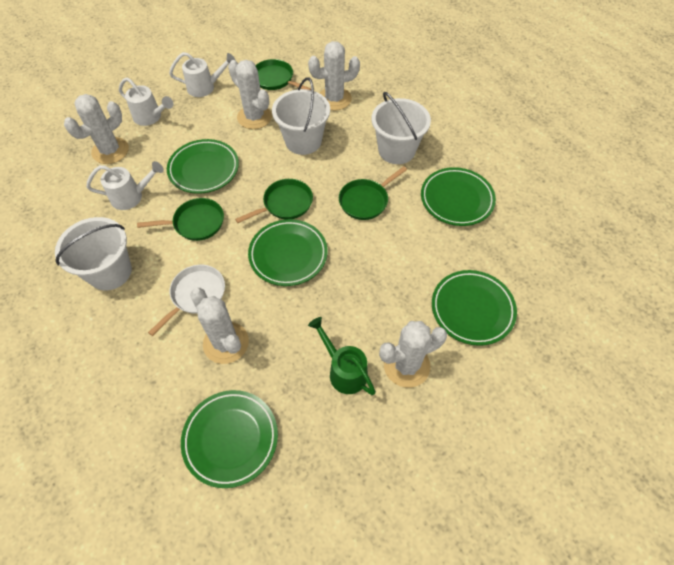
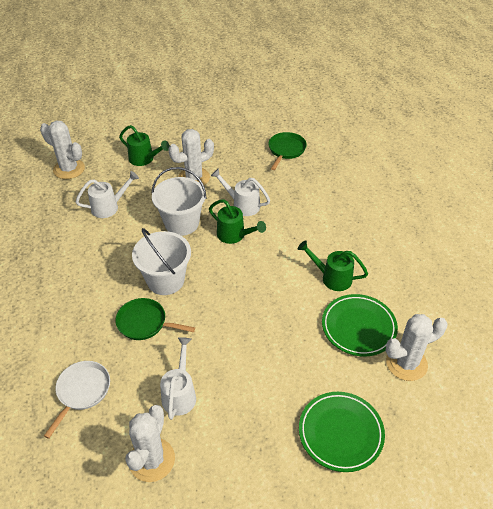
green pan: 4 -> 2
green plate: 5 -> 2
green watering can: 1 -> 3
white bucket: 3 -> 2
white cactus: 5 -> 4

